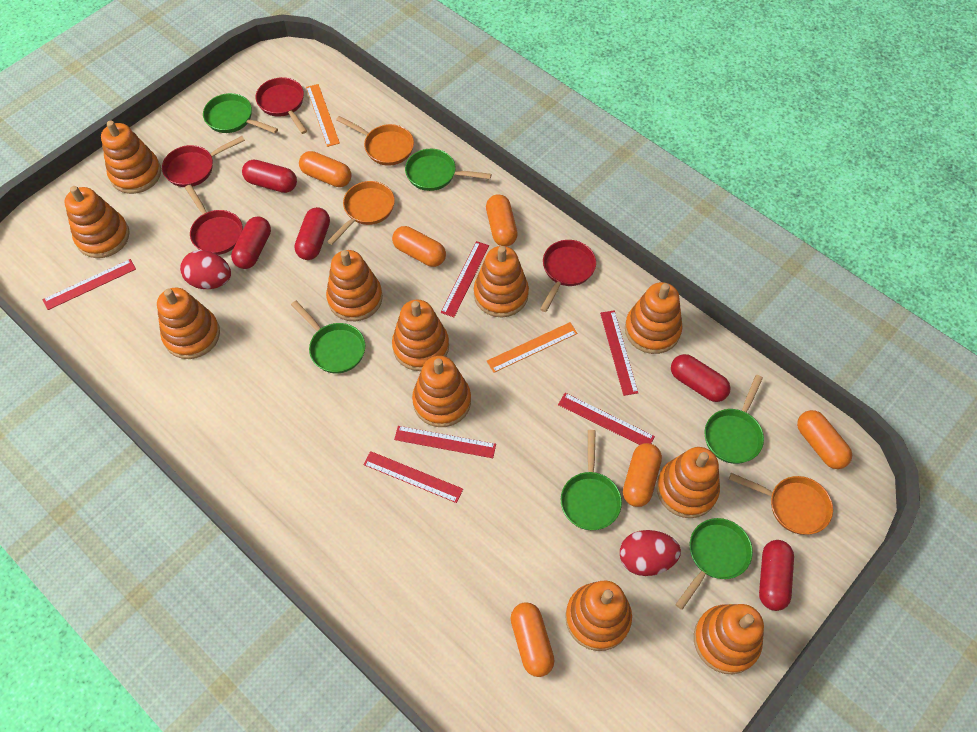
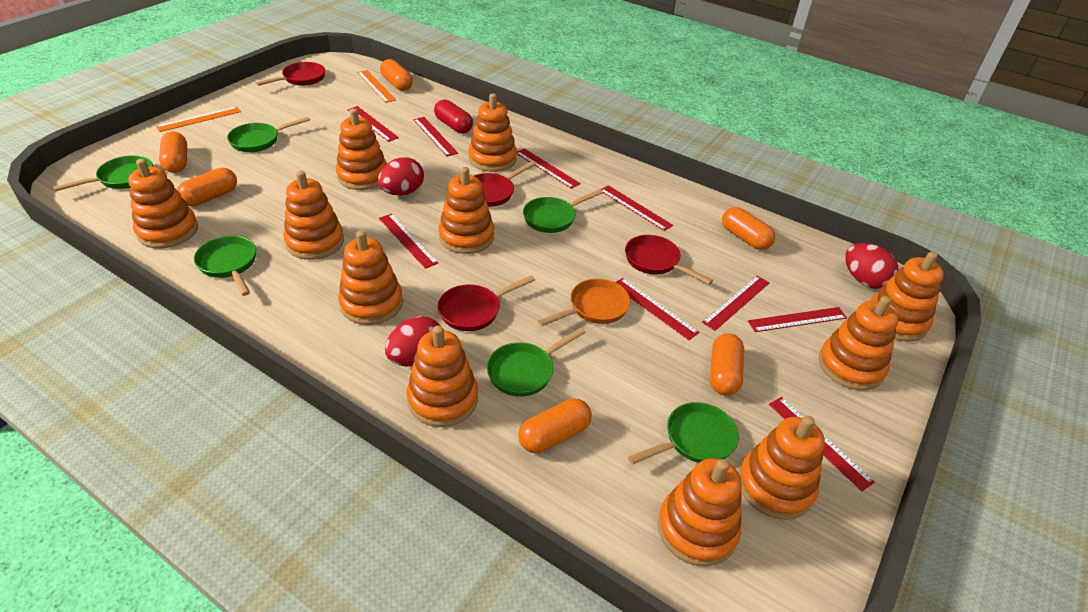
orange pan: 3 -> 1
red capsule: 5 -> 1
red egg: 2 -> 3
red ruler: 6 -> 9

